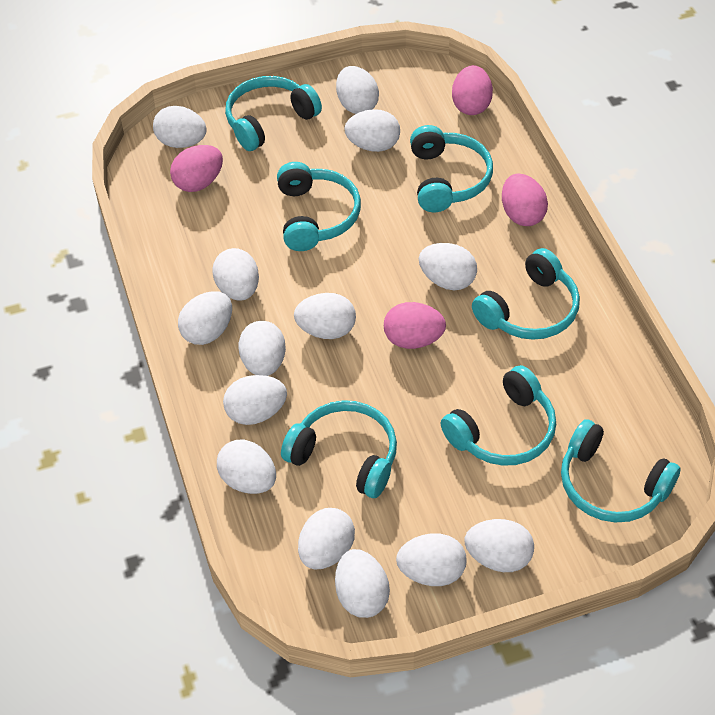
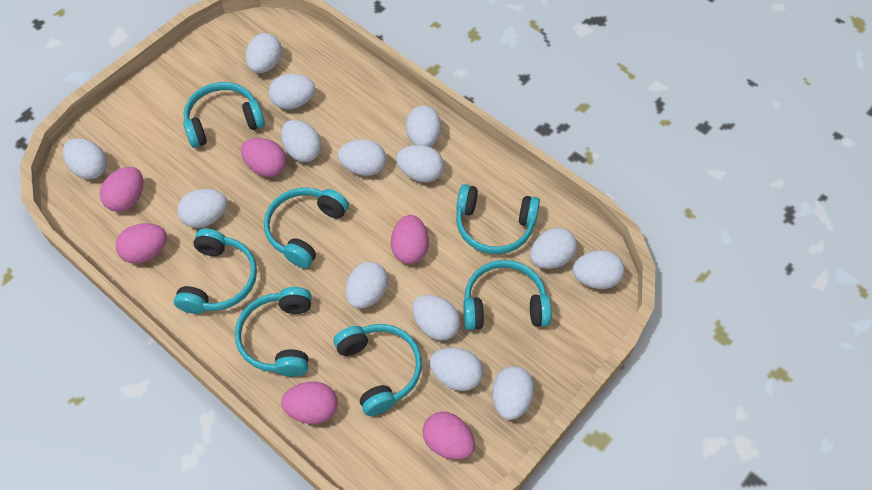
pink egg: 4 -> 6

